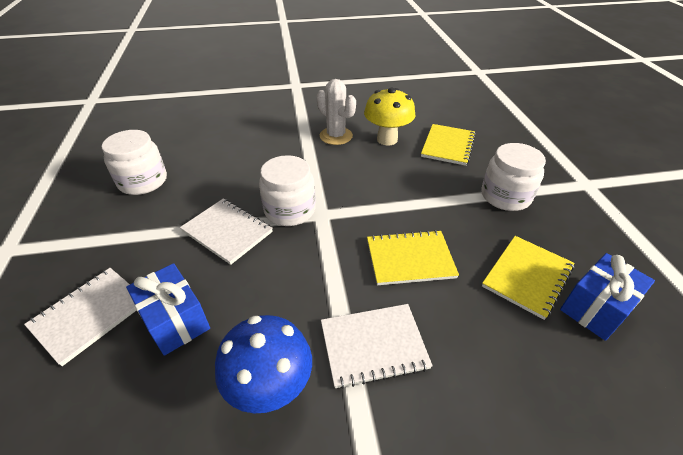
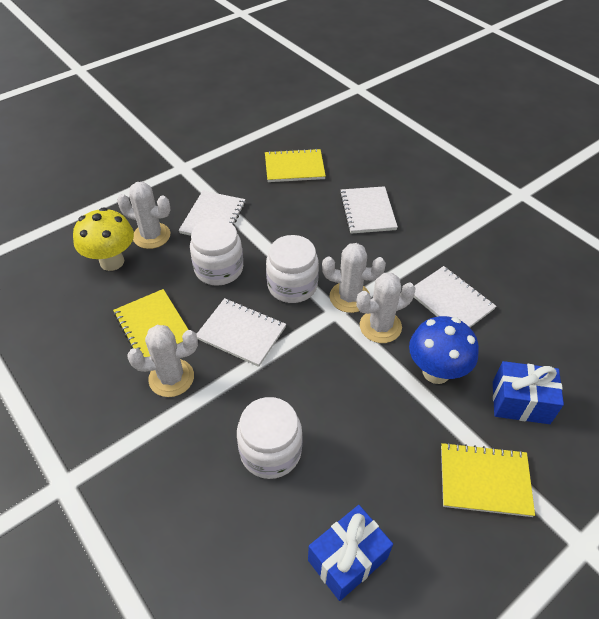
white cactus: 1 -> 4
white notebook: 3 -> 4

